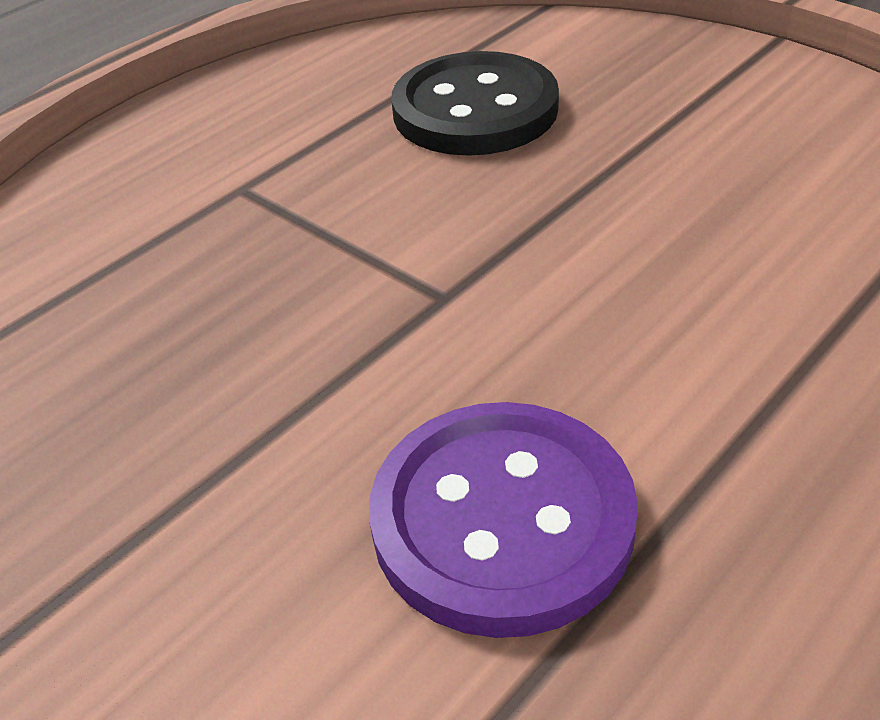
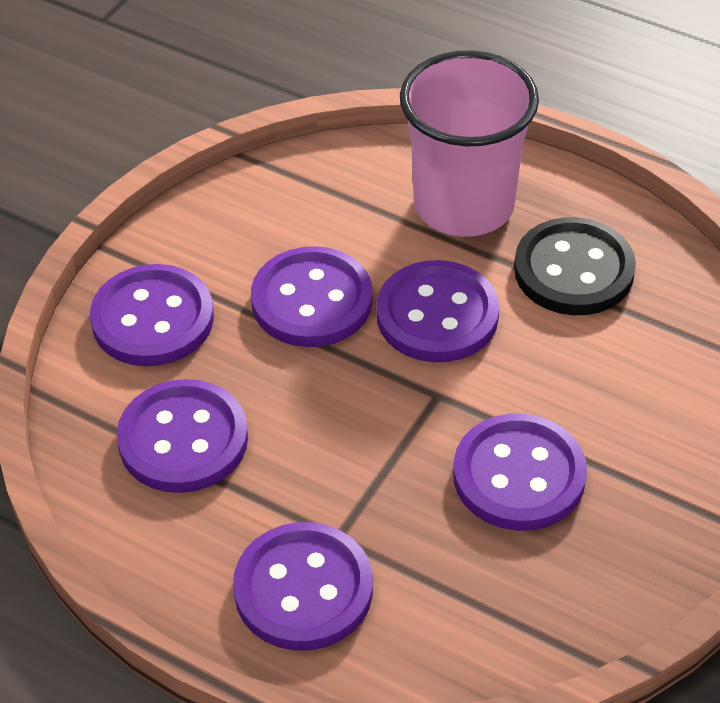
pink cup: 0 -> 1
purple button: 1 -> 6

